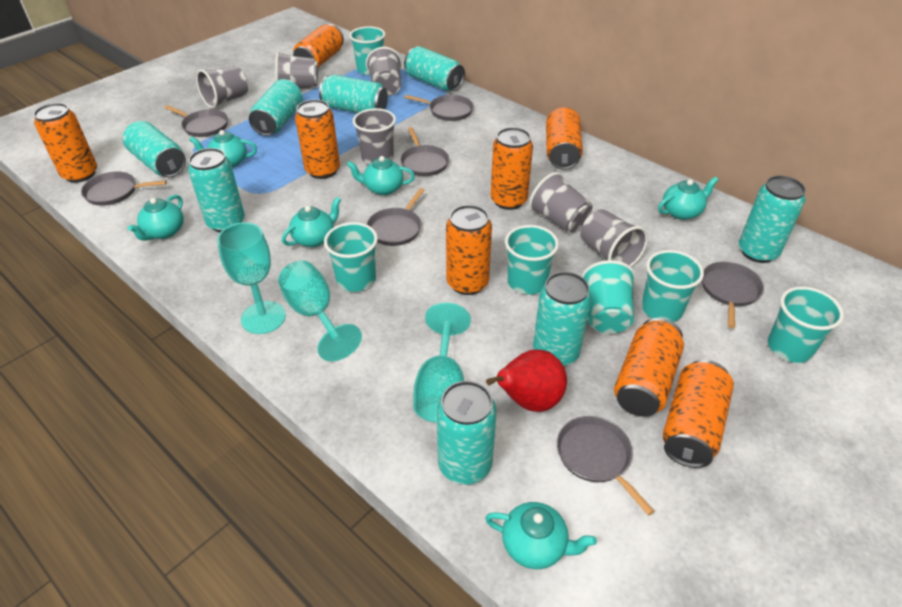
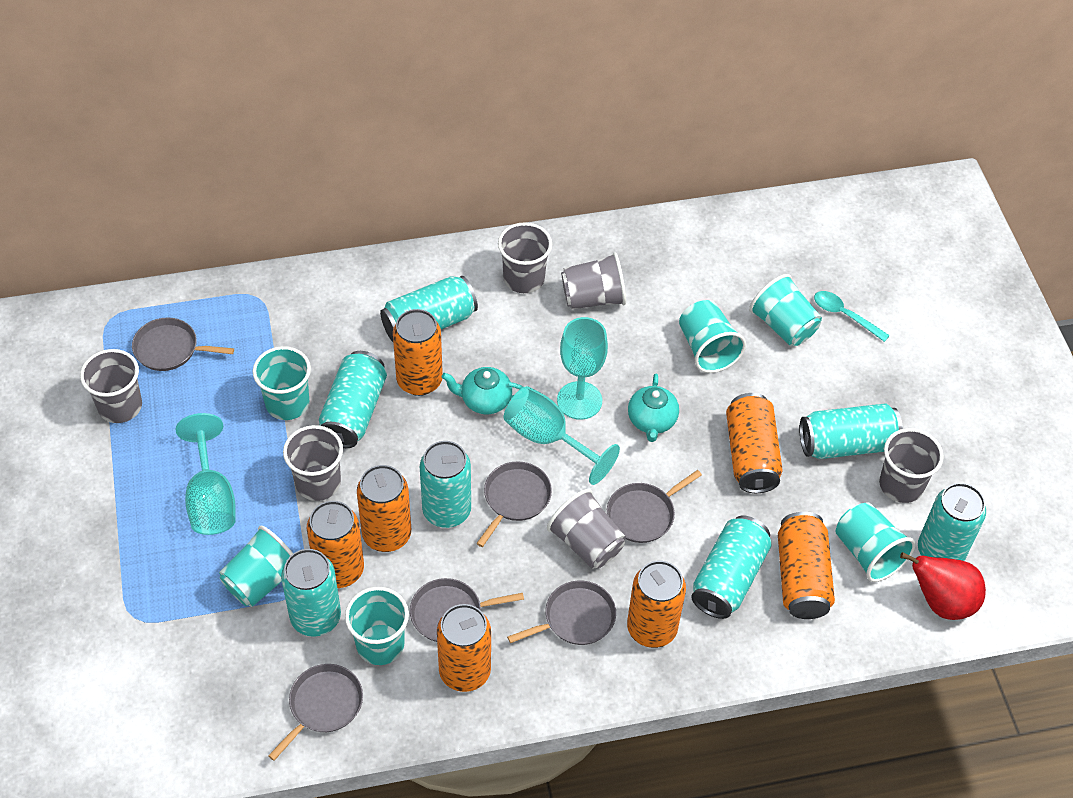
grey pan: 7 -> 6
orange can: 8 -> 7
turquoise can: 8 -> 7
turquoise spoon: 0 -> 1
turquoise teapot: 6 -> 2

